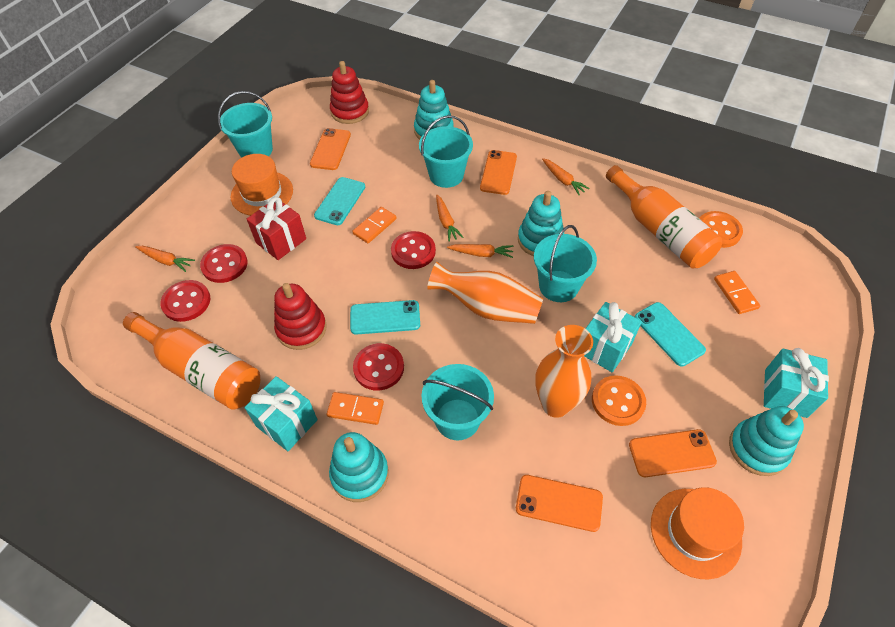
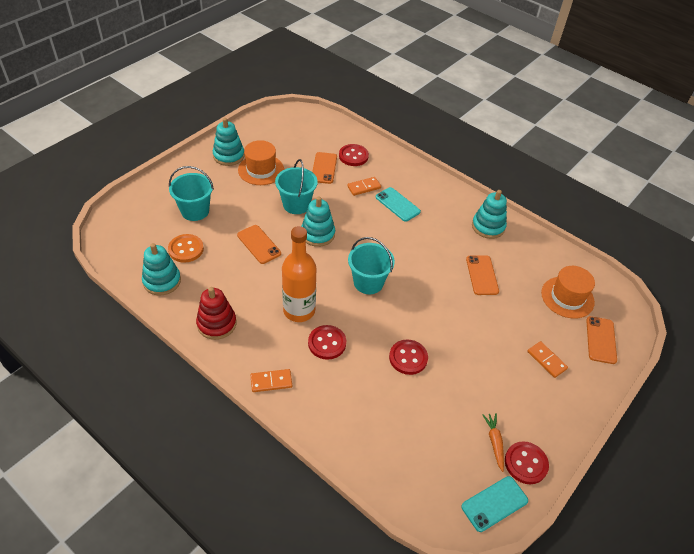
orange bottle: 2 -> 1
orange button: 2 -> 1
orange carrot: 4 -> 1
orange vase: 2 -> 0
red gift: 1 -> 0
red stacking toy: 2 -> 1
turquoise bucket: 4 -> 3
turquoise gift: 3 -> 0
turquoise phone: 3 -> 2

